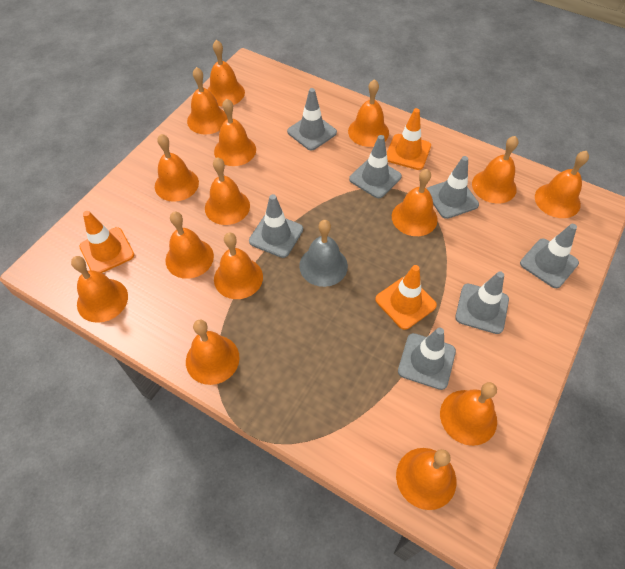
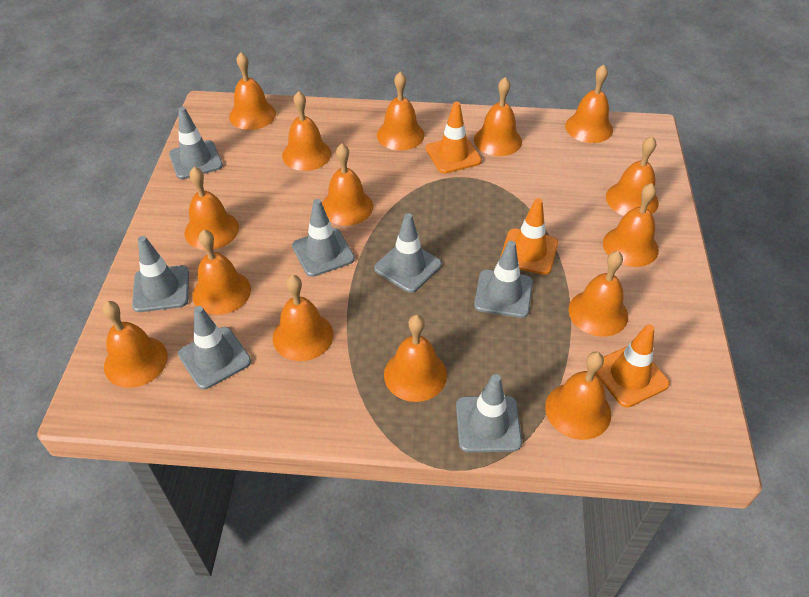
grey bell: 1 -> 0

